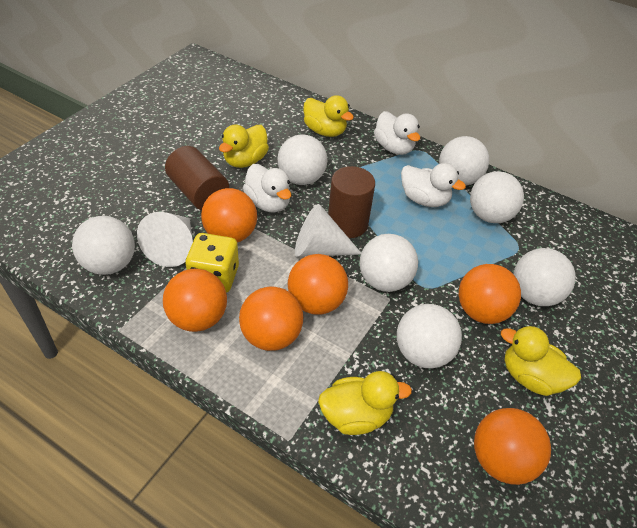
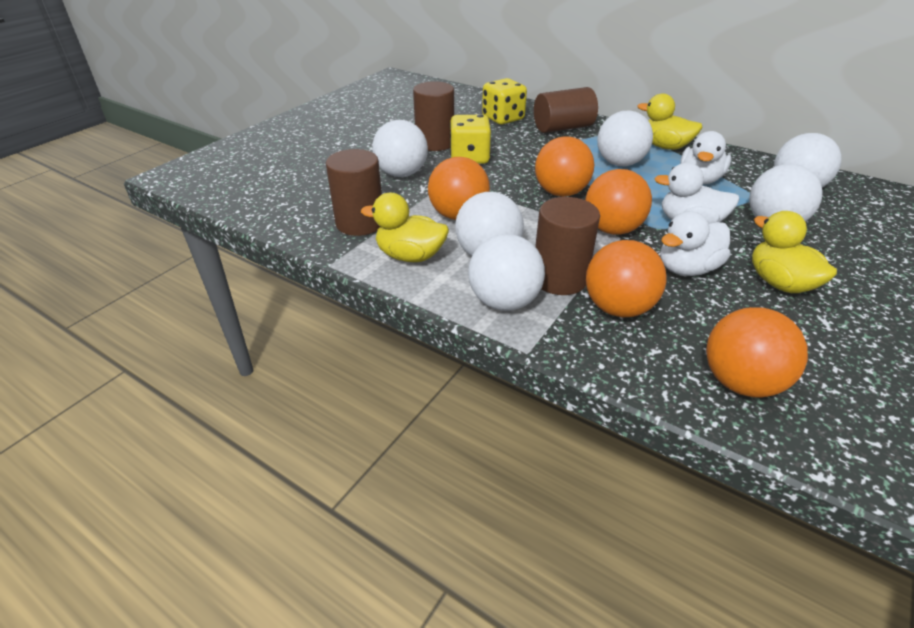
brown cylinder: 2 -> 4
orange ball: 6 -> 5
white ball: 7 -> 6
white cone: 2 -> 0
yellow dice: 1 -> 2
yellow duck: 4 -> 3

